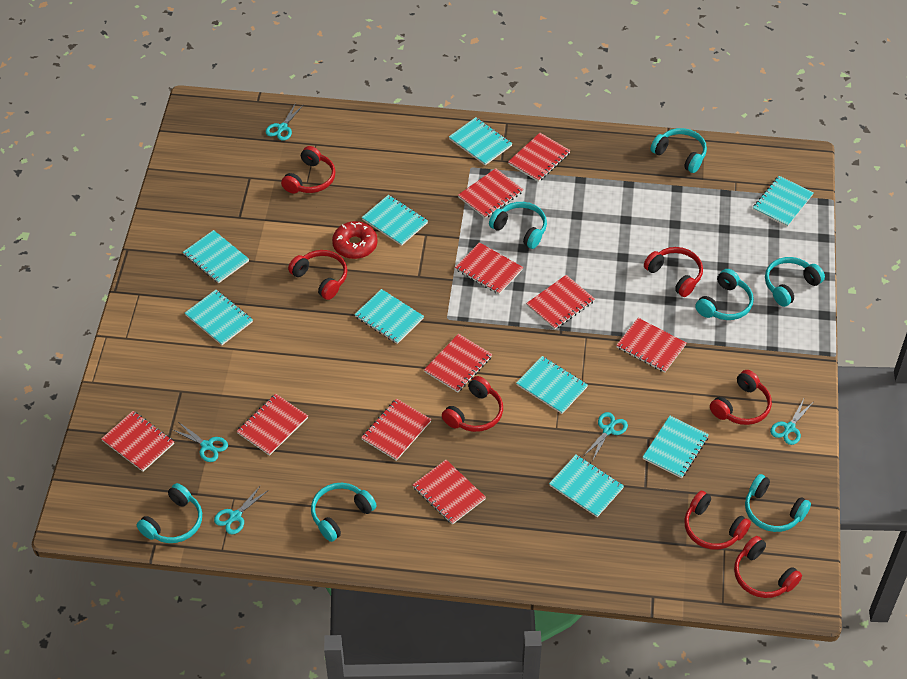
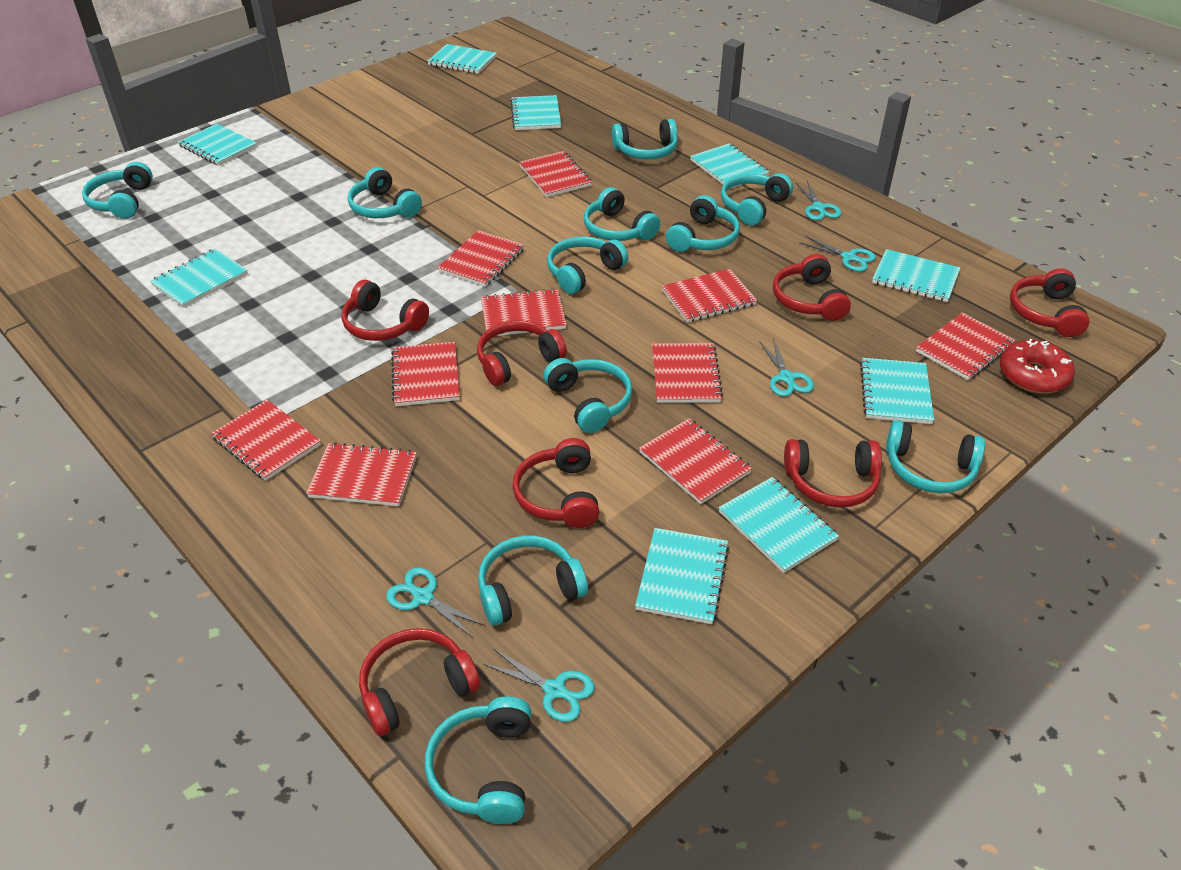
turquoise headphones: 7 -> 11

